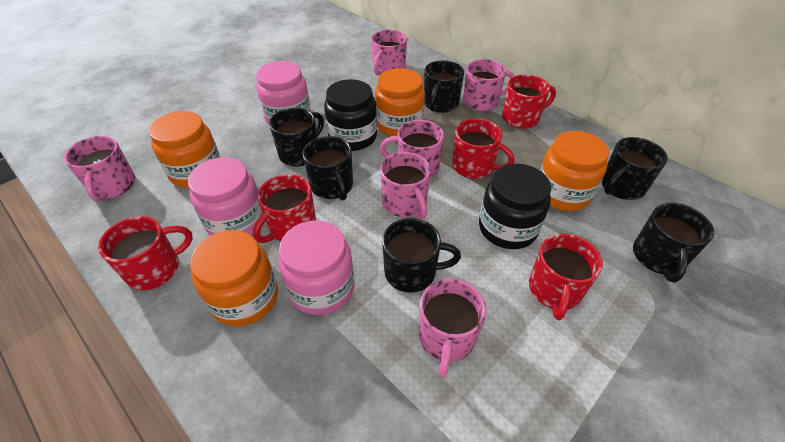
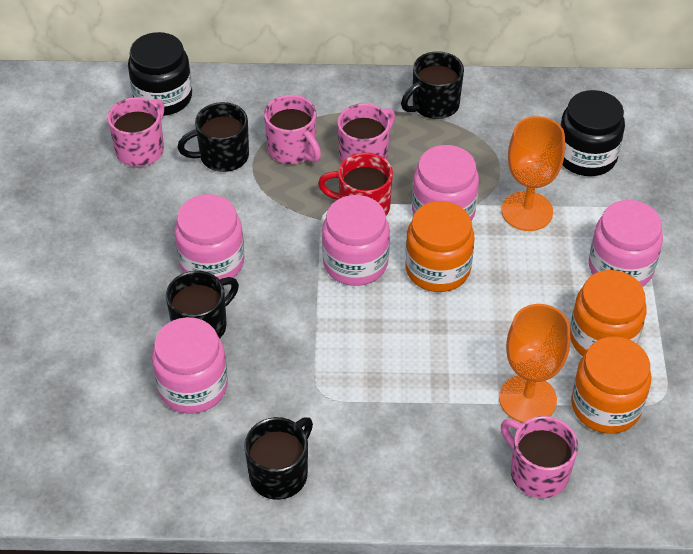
black mug: 6 -> 4
orange goblet: 0 -> 2
orange jar: 4 -> 3
pink jar: 3 -> 5
pink mug: 6 -> 4
red mug: 5 -> 1

